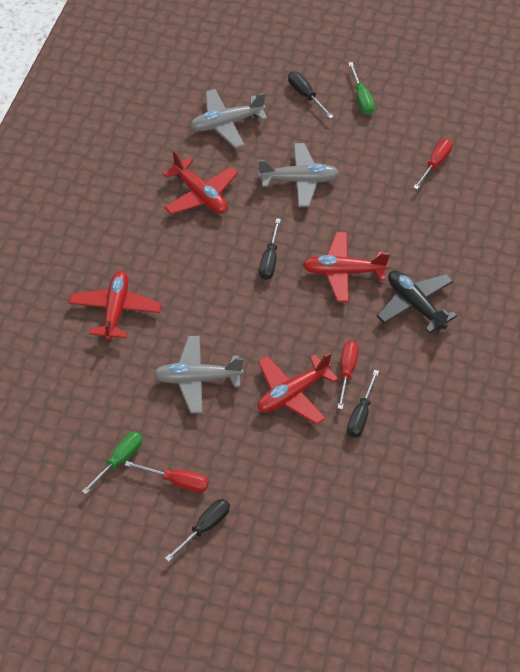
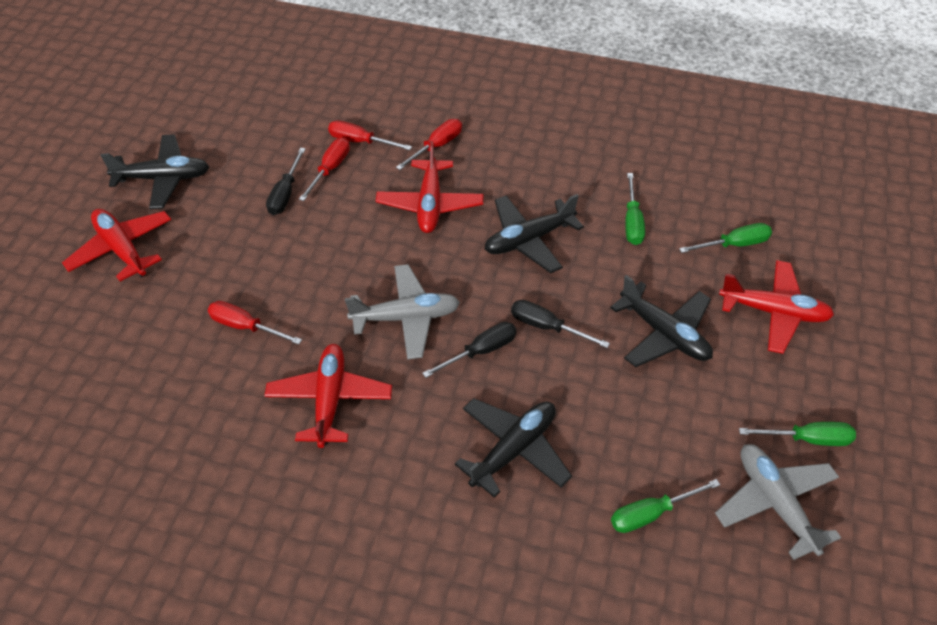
black plane: 1 -> 4
black screwdriver: 4 -> 3
green screwdriver: 2 -> 4
grey plane: 3 -> 2
red screwdriver: 3 -> 4

